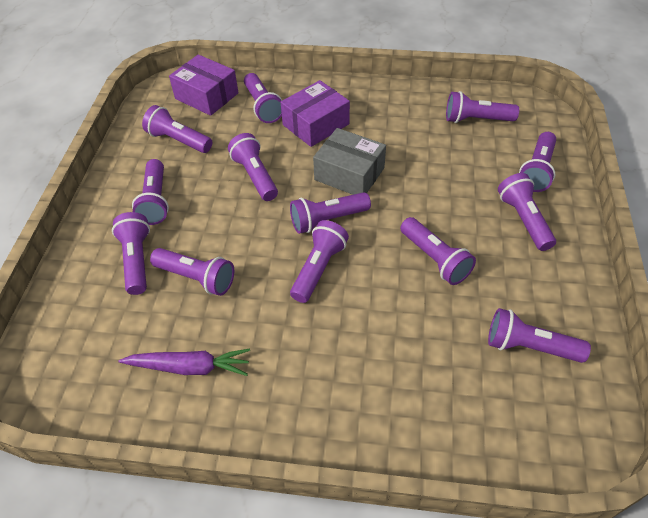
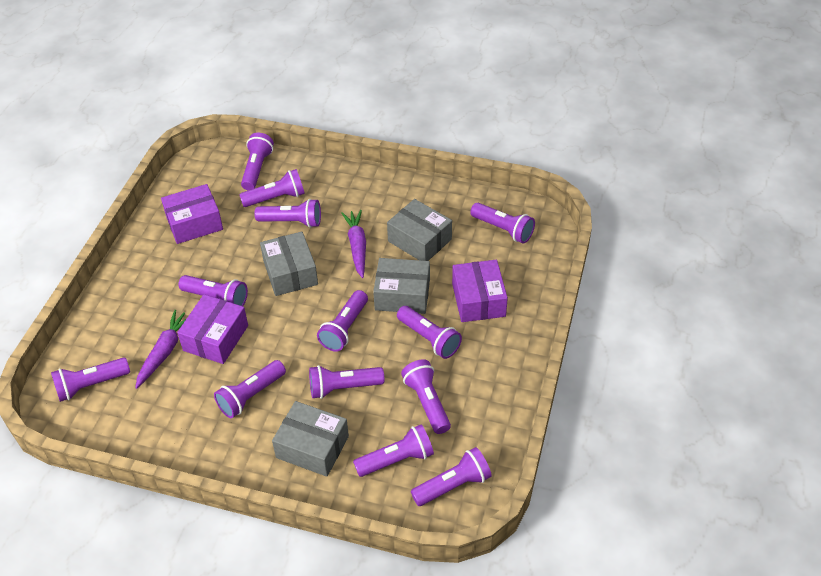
grey box: 1 -> 4
purple box: 2 -> 3
purple carrot: 1 -> 2

